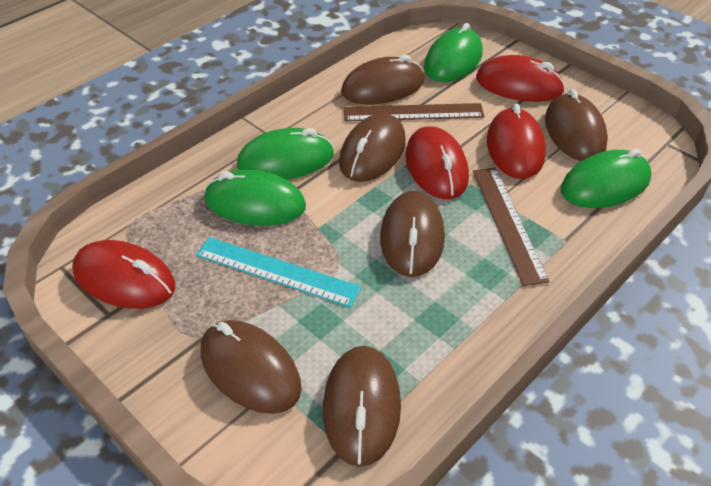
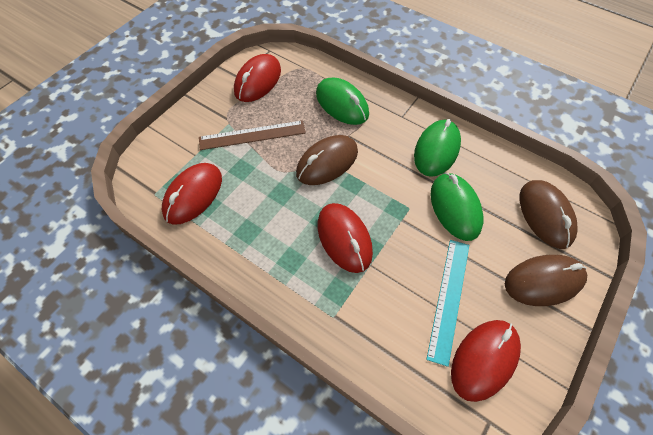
brown mouse: 6 -> 3
brown ruler: 2 -> 1
green mouse: 4 -> 3

